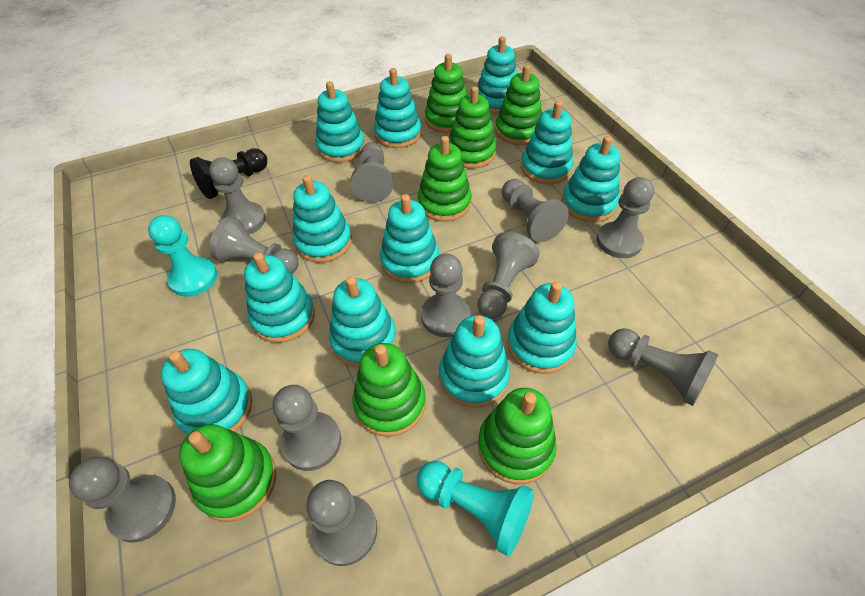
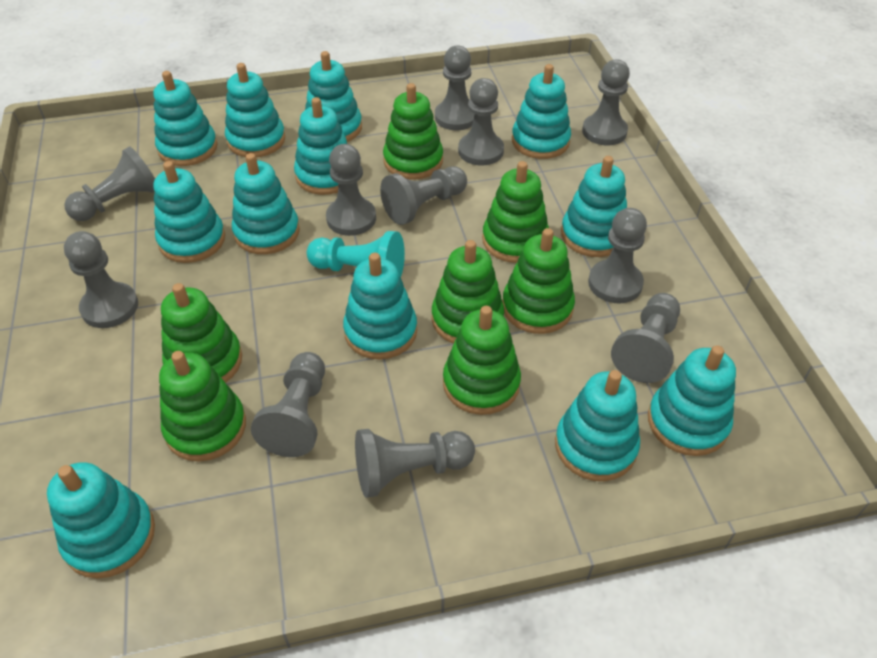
black pawn: 1 -> 0
turquoise pawn: 2 -> 1

